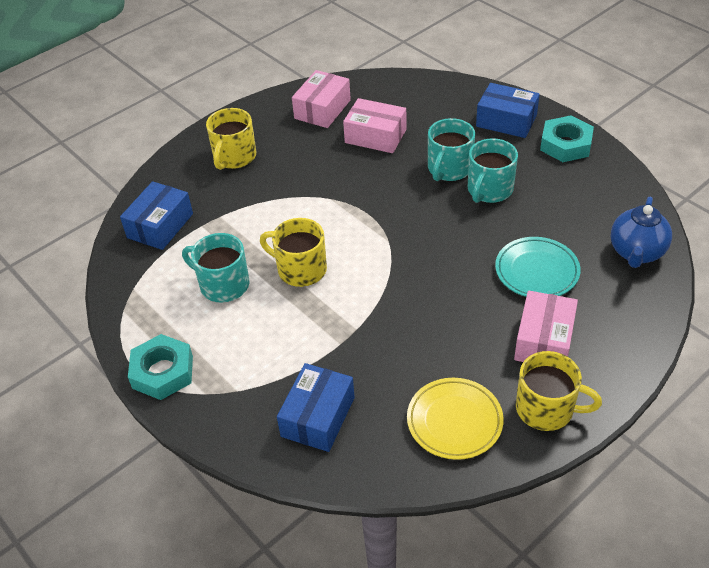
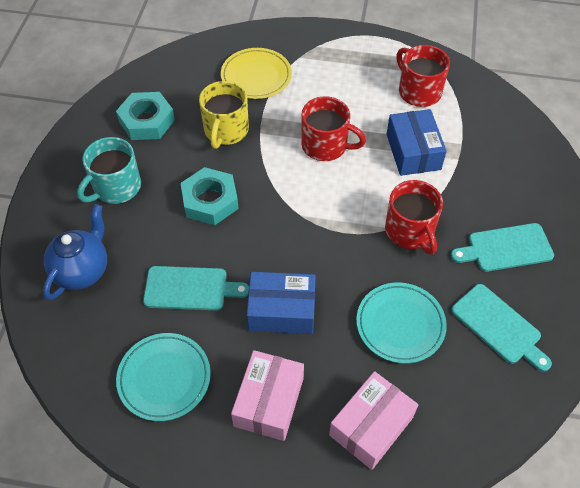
blue box: 3 -> 2
pink box: 3 -> 2
red mug: 0 -> 3
turquoise cutting board: 0 -> 3
turquoise mug: 3 -> 1
turquoise plate: 1 -> 2
yellow mug: 3 -> 1

